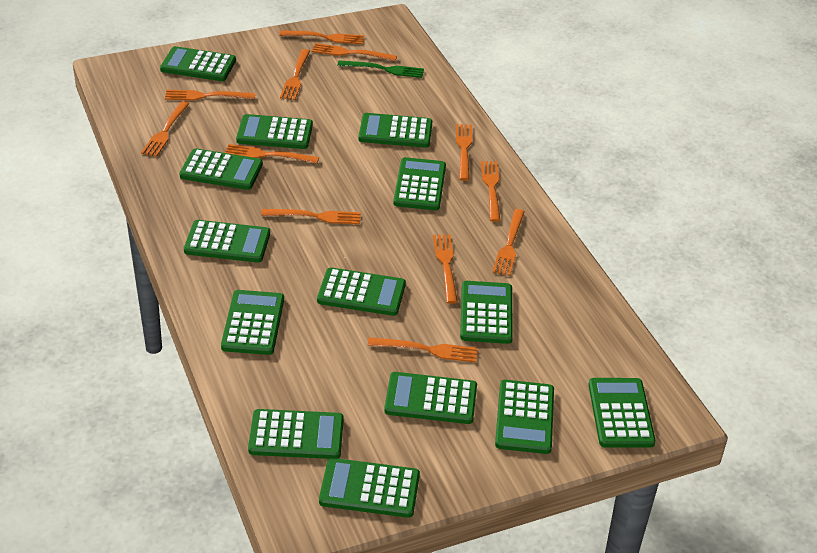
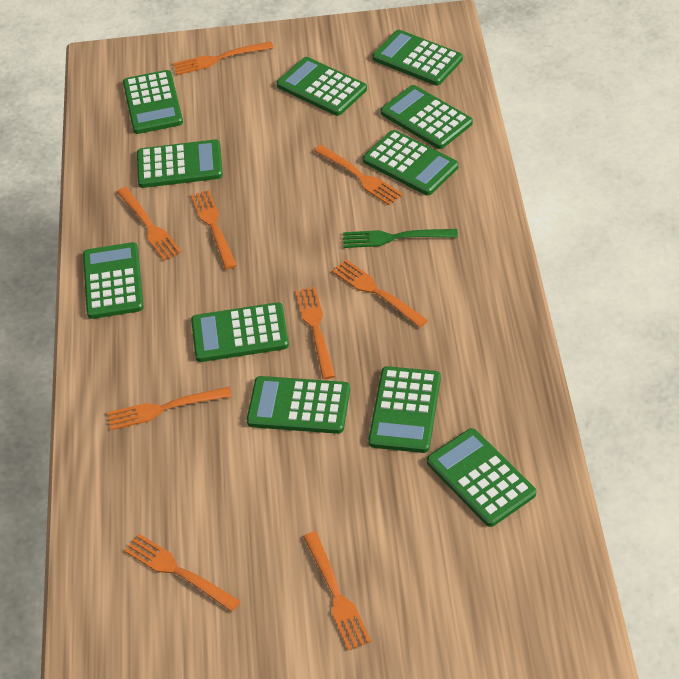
green calculator: 14 -> 11
orange fork: 12 -> 9

